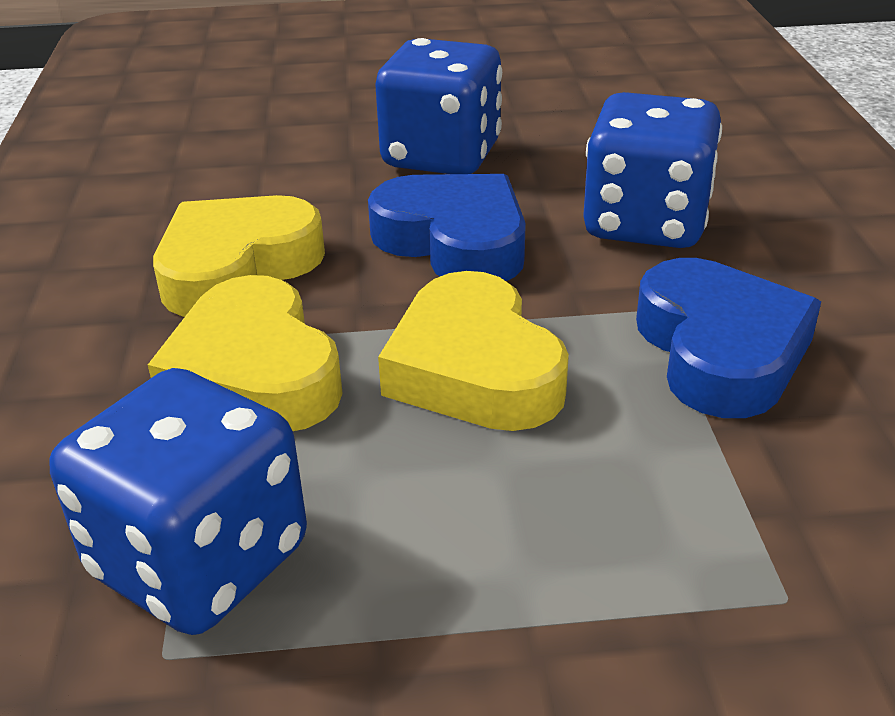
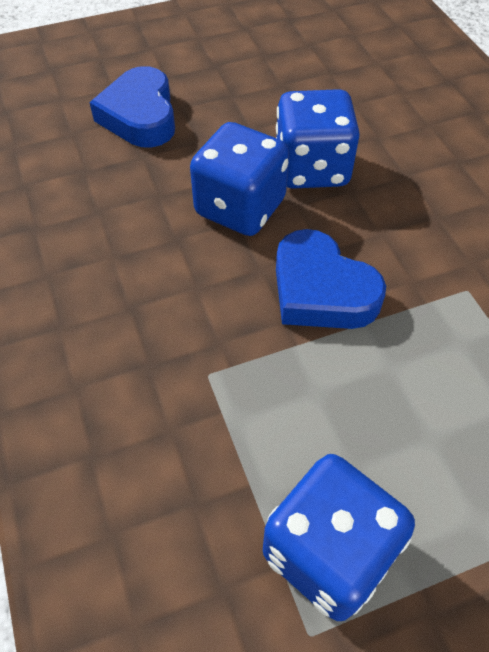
yellow heart: 3 -> 0

